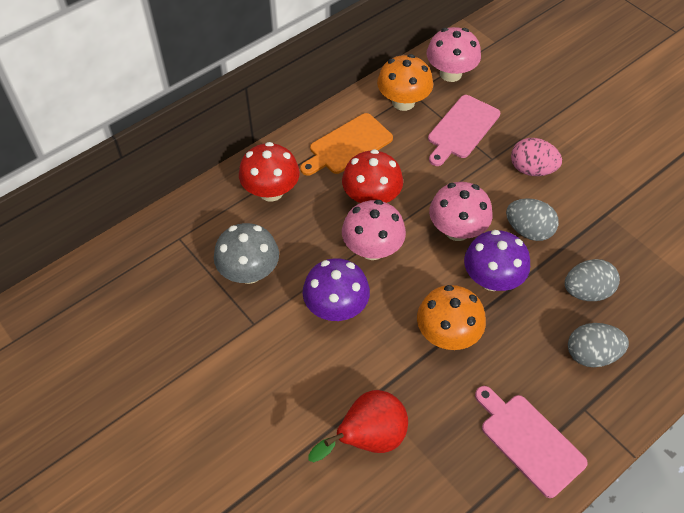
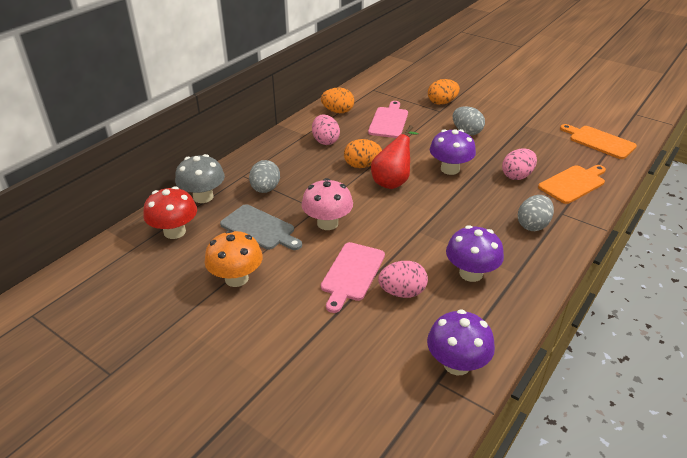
grey cutting board: 0 -> 1
orange cutting board: 1 -> 2
orange egg: 0 -> 3
orange mushroom: 2 -> 1
pink egg: 1 -> 3
pink mushroom: 3 -> 1
purple mushroom: 2 -> 3
red mushroom: 2 -> 1

